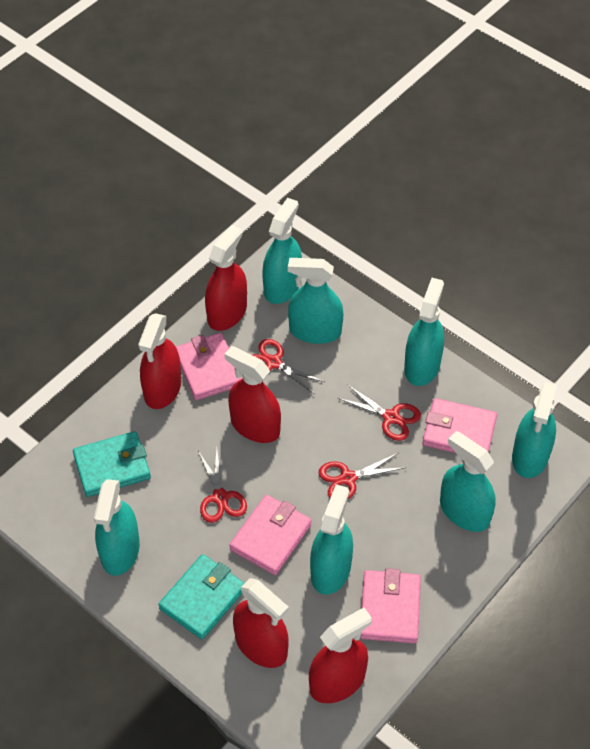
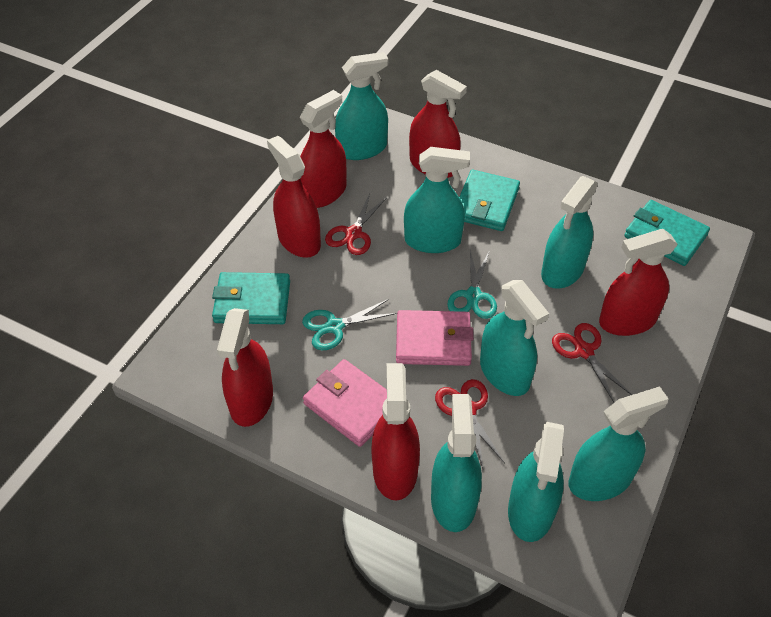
pink wallet: 4 -> 2
red scissors: 4 -> 3
red spray bottle: 5 -> 6
turquoise scissors: 0 -> 2
turquoise wallet: 2 -> 3

